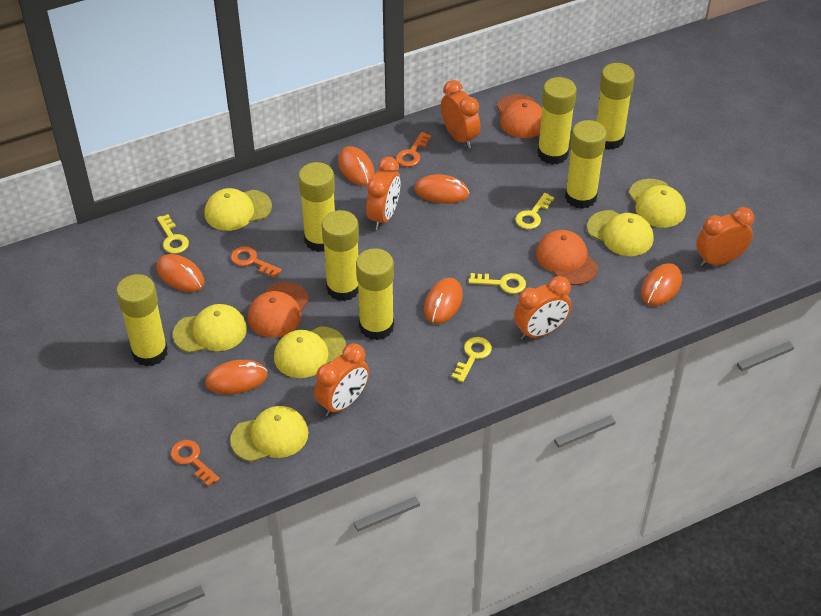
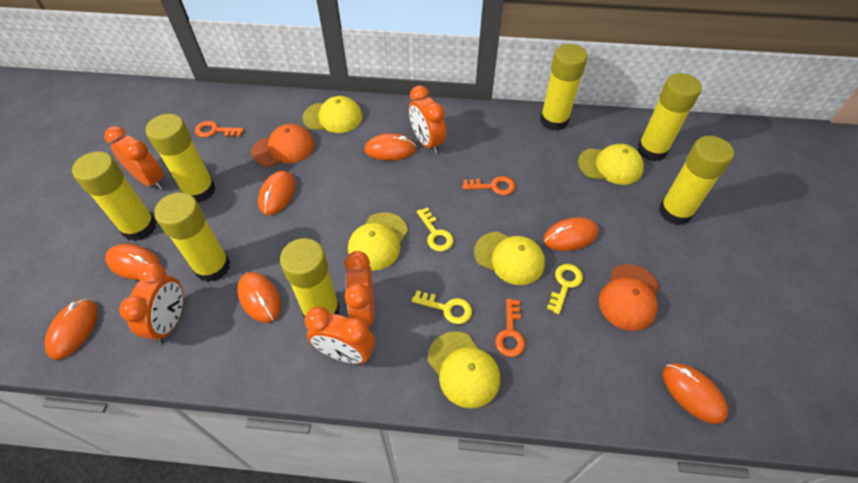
orange cap: 3 -> 2
orange mouse: 6 -> 7
yellow cap: 6 -> 5
yellow key: 4 -> 3

